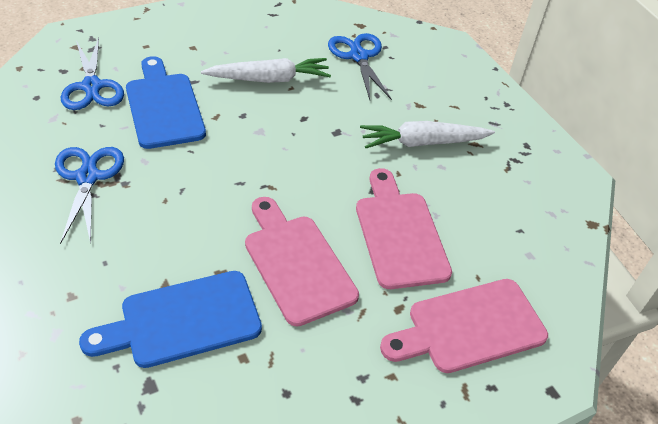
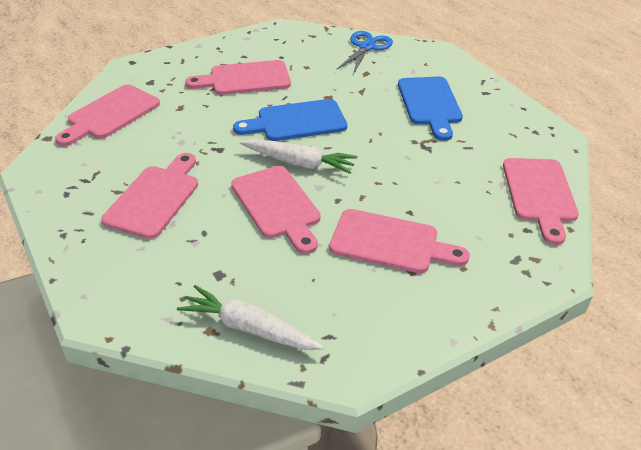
blue scissors: 3 -> 1
pink cutting board: 3 -> 6

